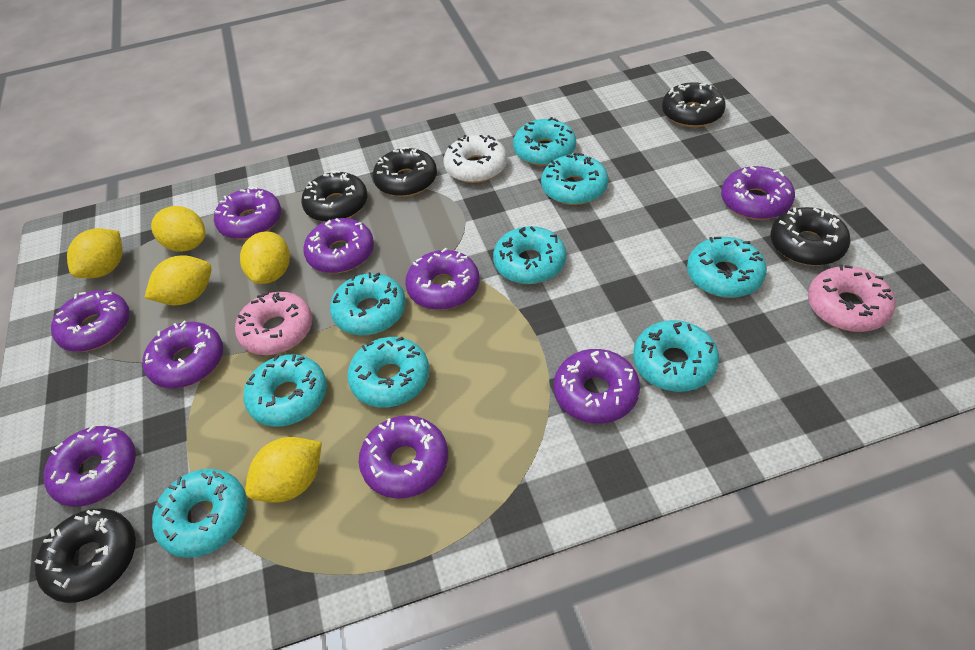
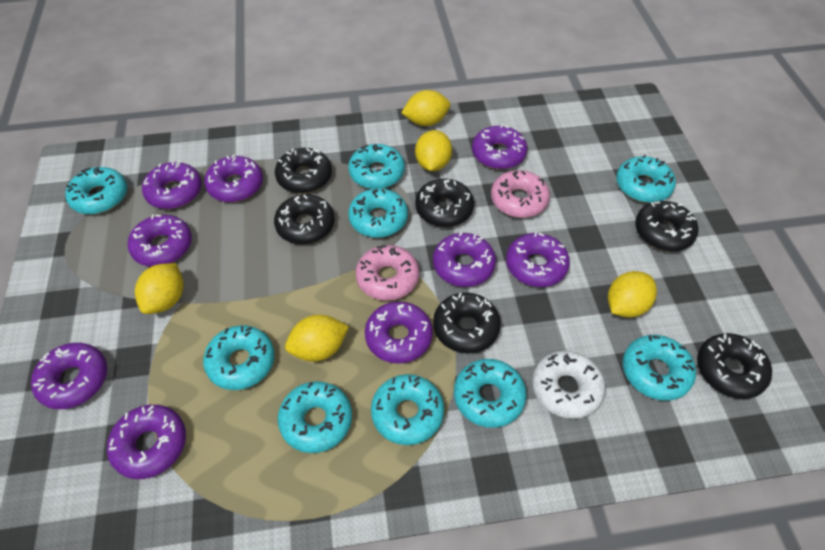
black donut: 5 -> 6

